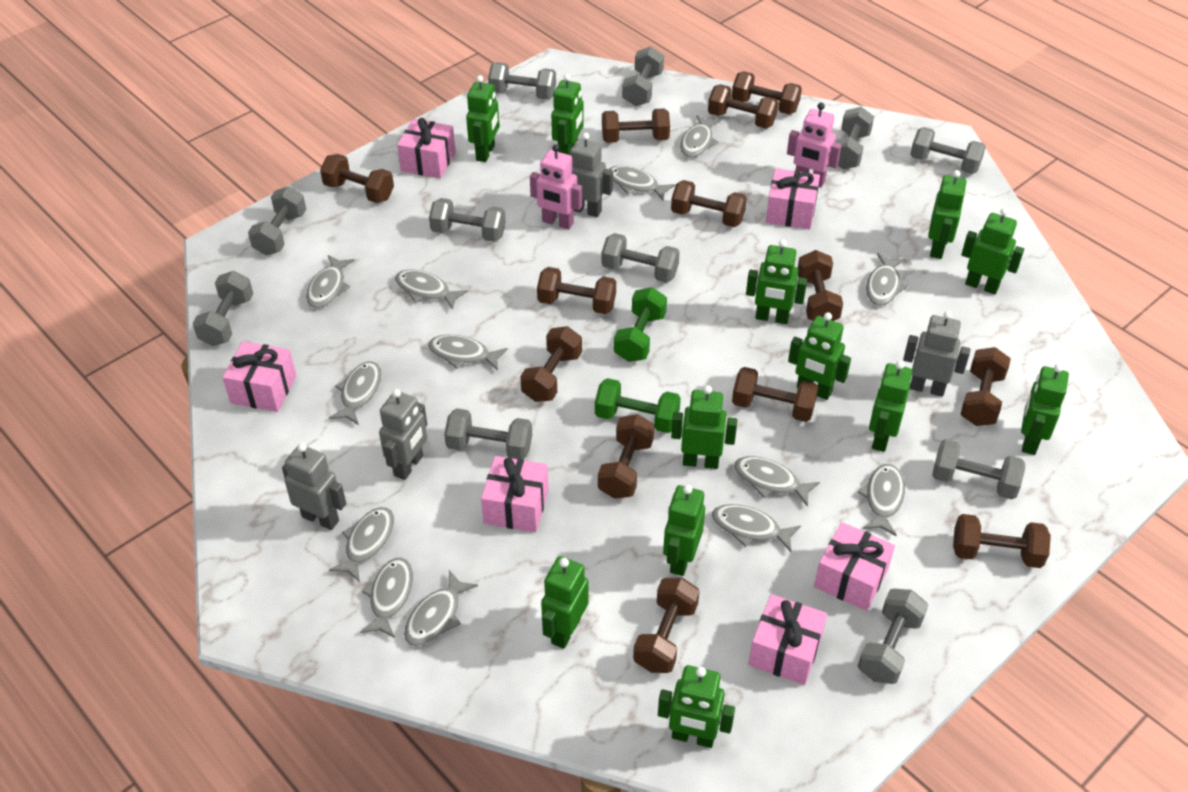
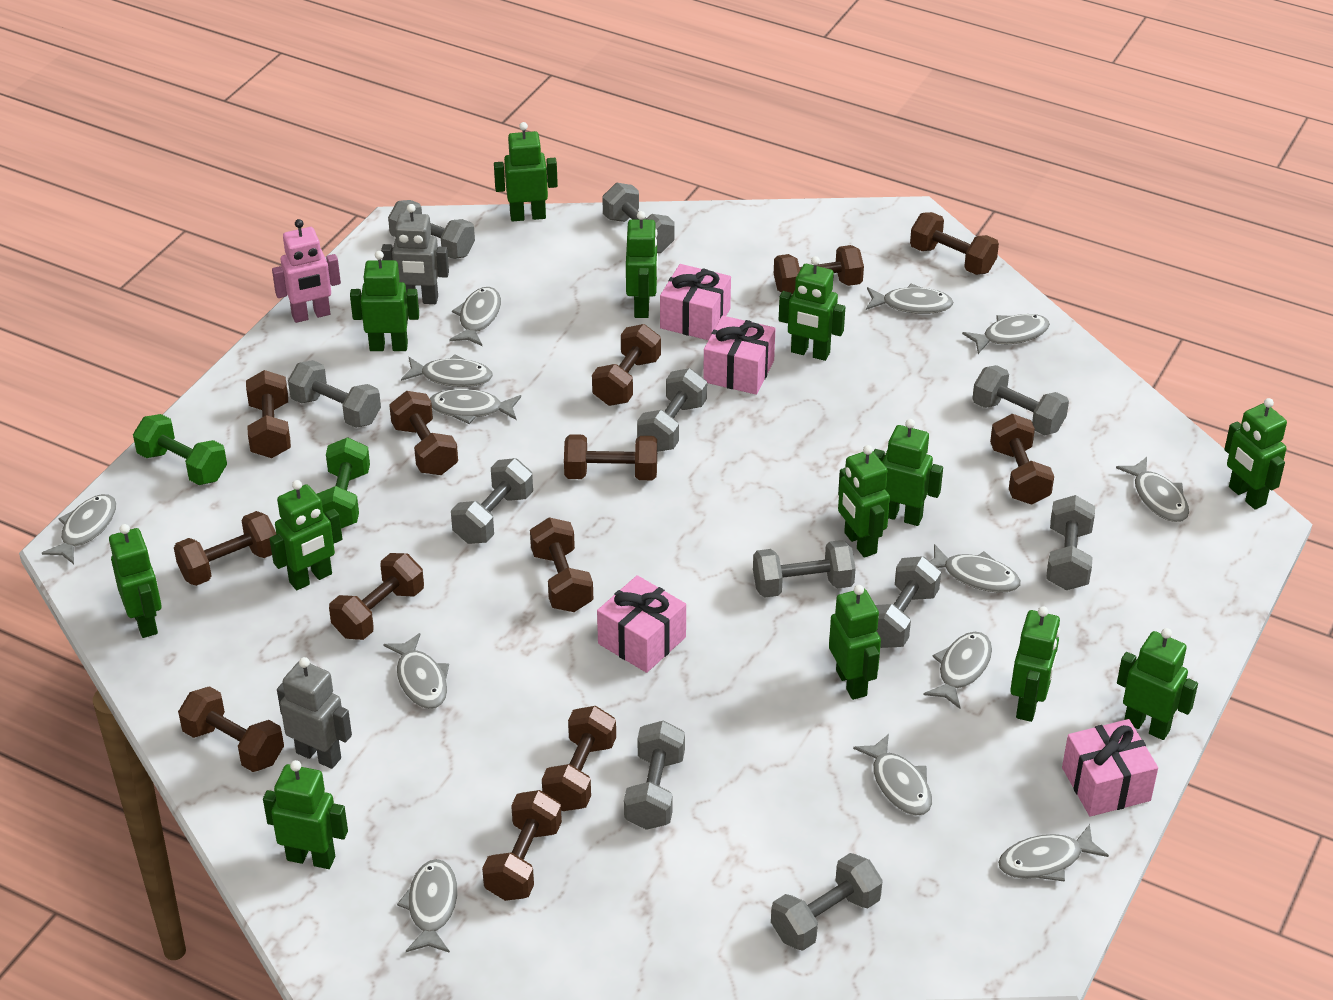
green robot: 12 -> 13
grey robot: 4 -> 2
pink gift: 6 -> 4
pink robot: 2 -> 1

